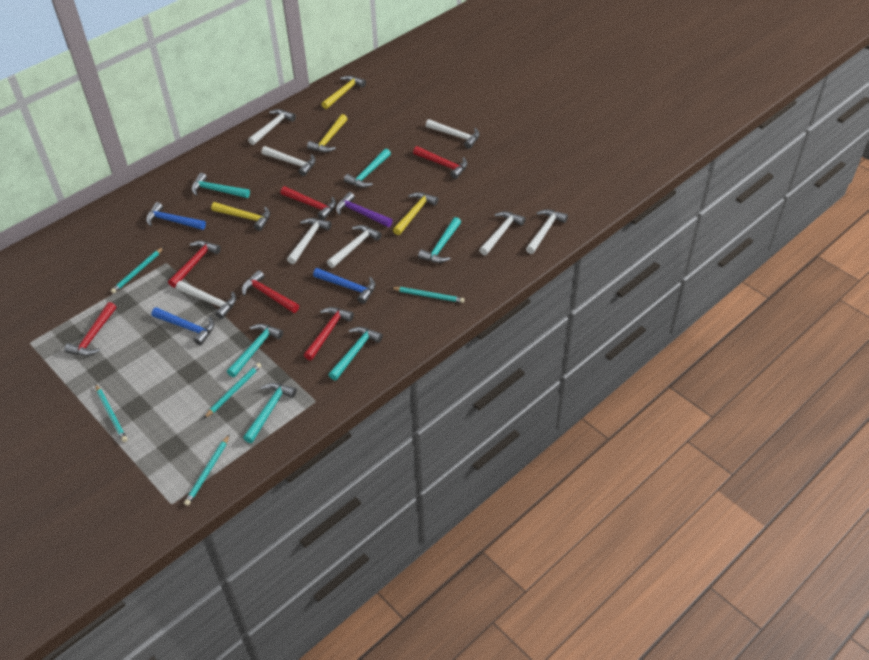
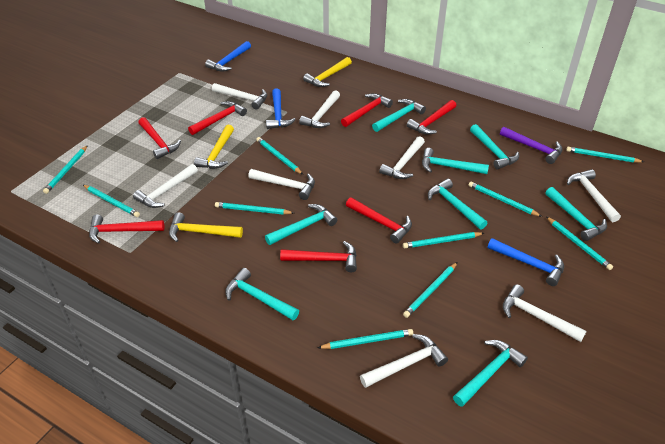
red hammer: 6 -> 7
turquoise hammer: 6 -> 8
turquoise pencil: 5 -> 10
yellow hammer: 4 -> 3

